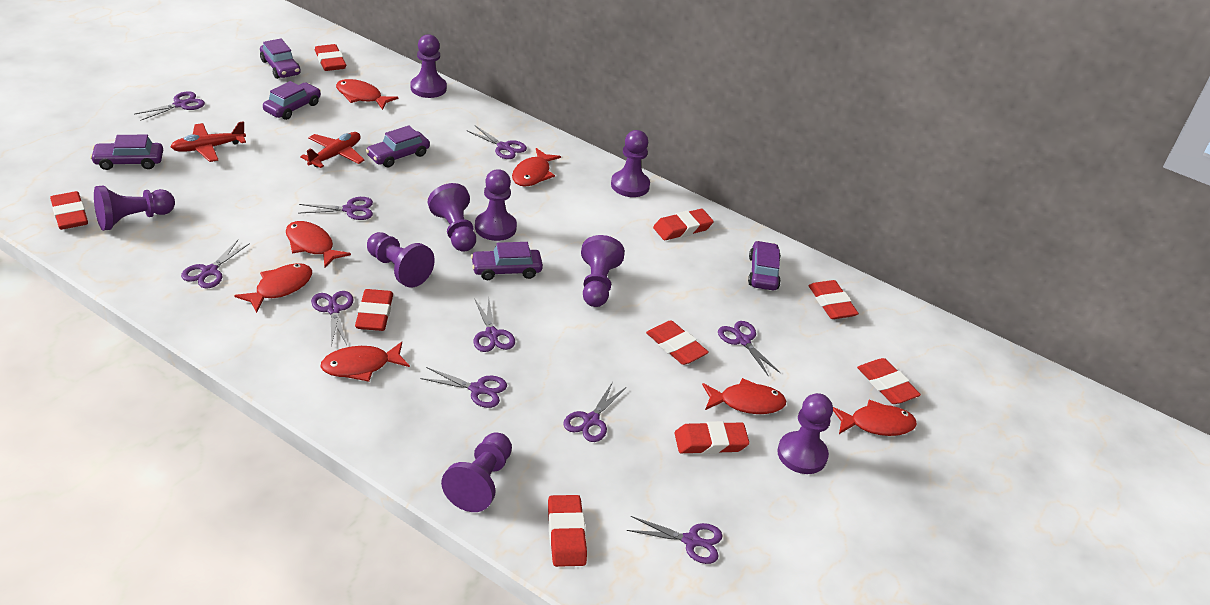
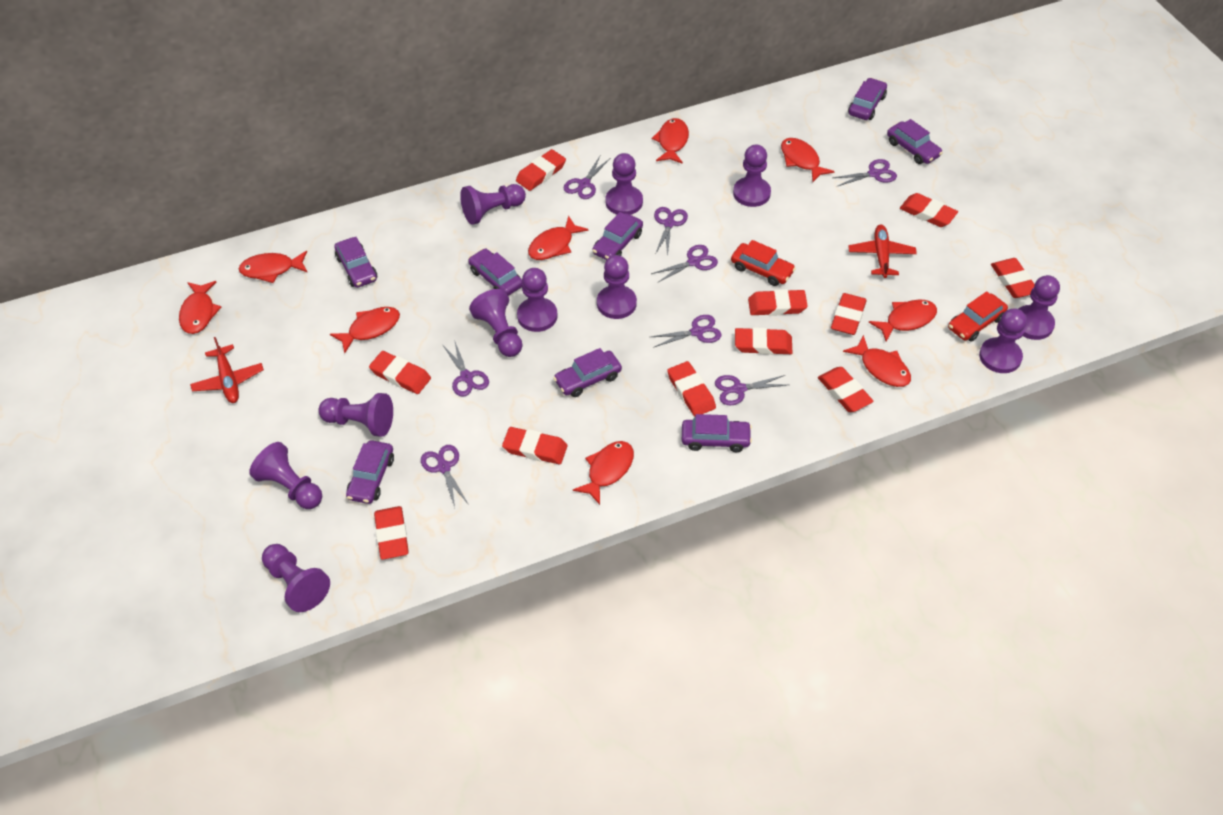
purple car: 6 -> 8
purple pawn: 9 -> 11
purple scissors: 10 -> 8
red car: 0 -> 2
red eraser: 9 -> 11
red fish: 7 -> 9

